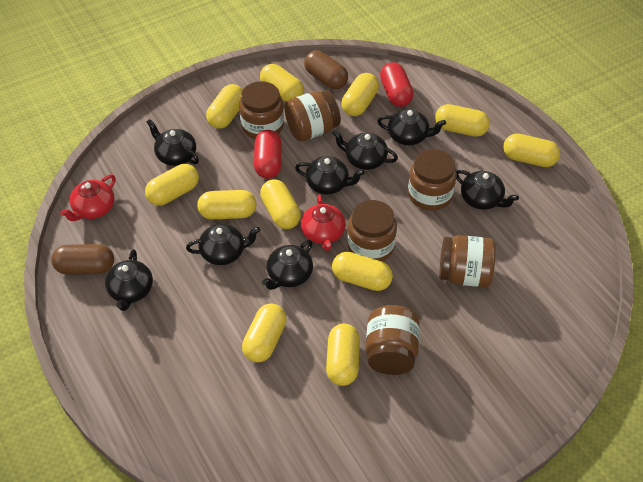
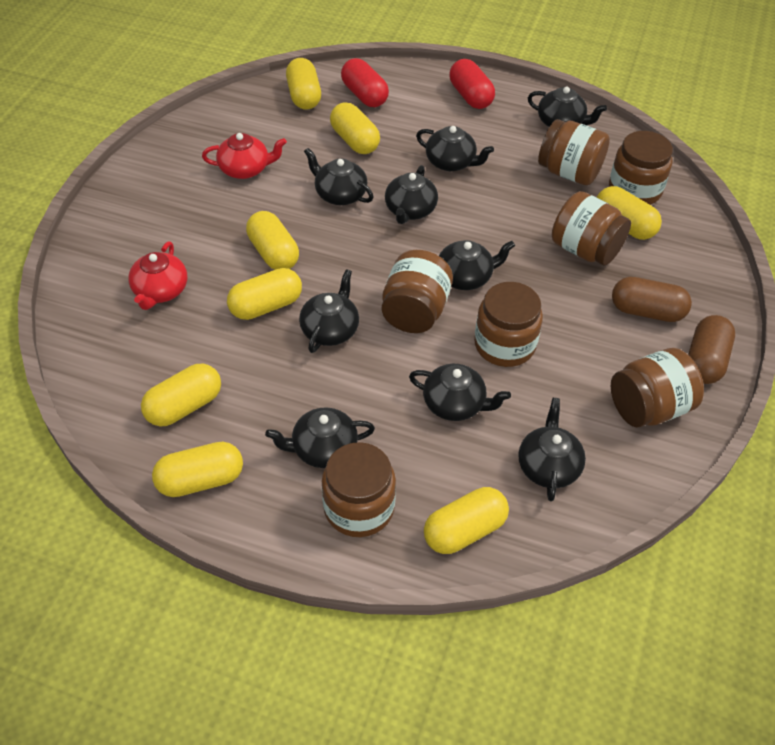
black teapot: 8 -> 9
brown jar: 6 -> 7
yellow capsule: 11 -> 8

